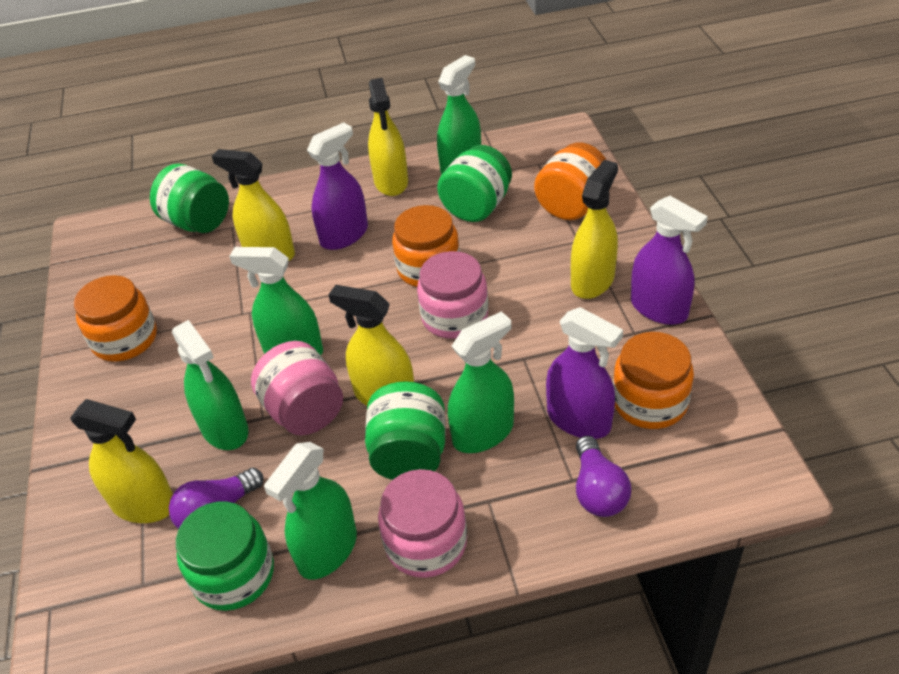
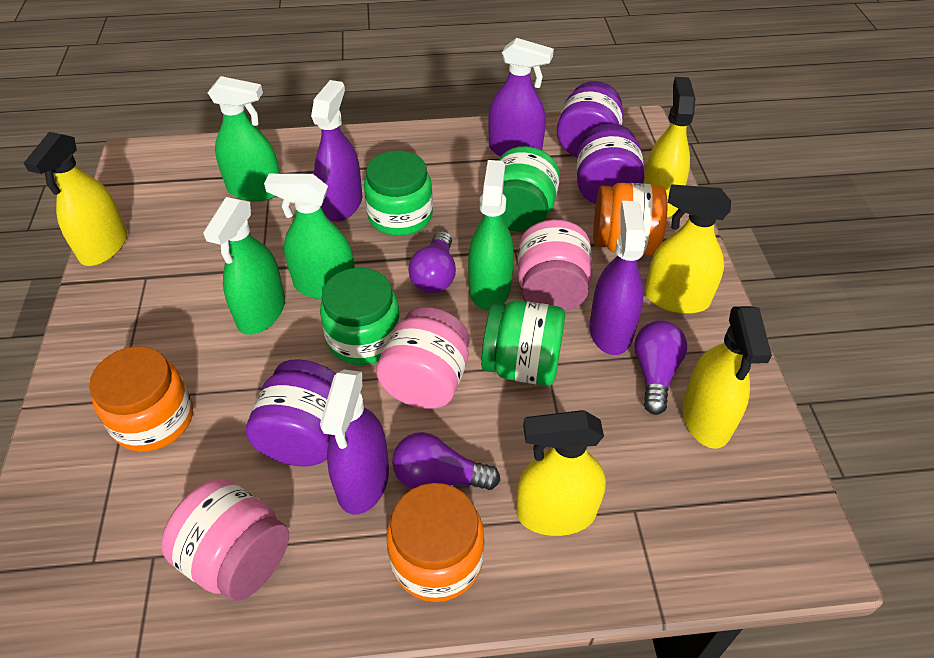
green spray bottle: 5 -> 4
orange jar: 4 -> 3
purple jar: 0 -> 3
purple light bulb: 2 -> 3
purple spray bottle: 3 -> 4

